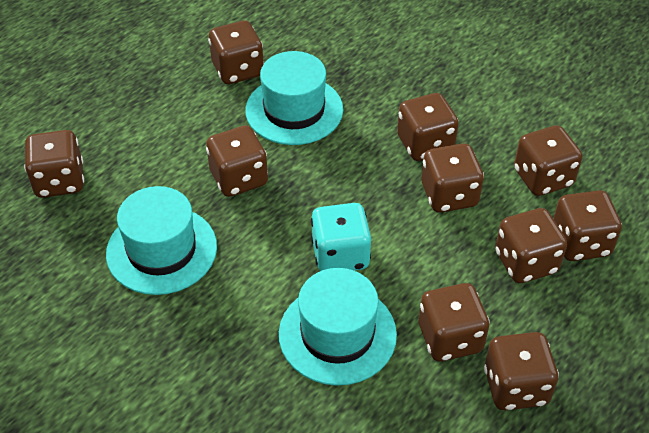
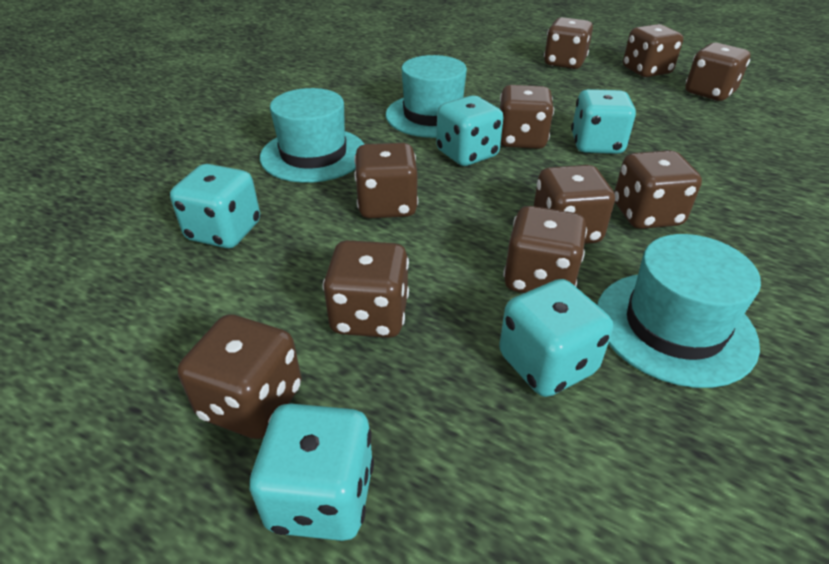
turquoise dice: 1 -> 5

